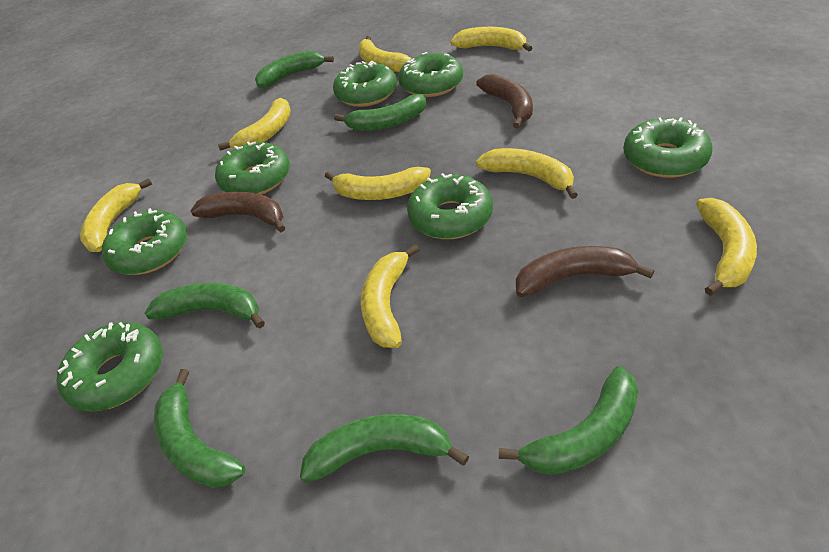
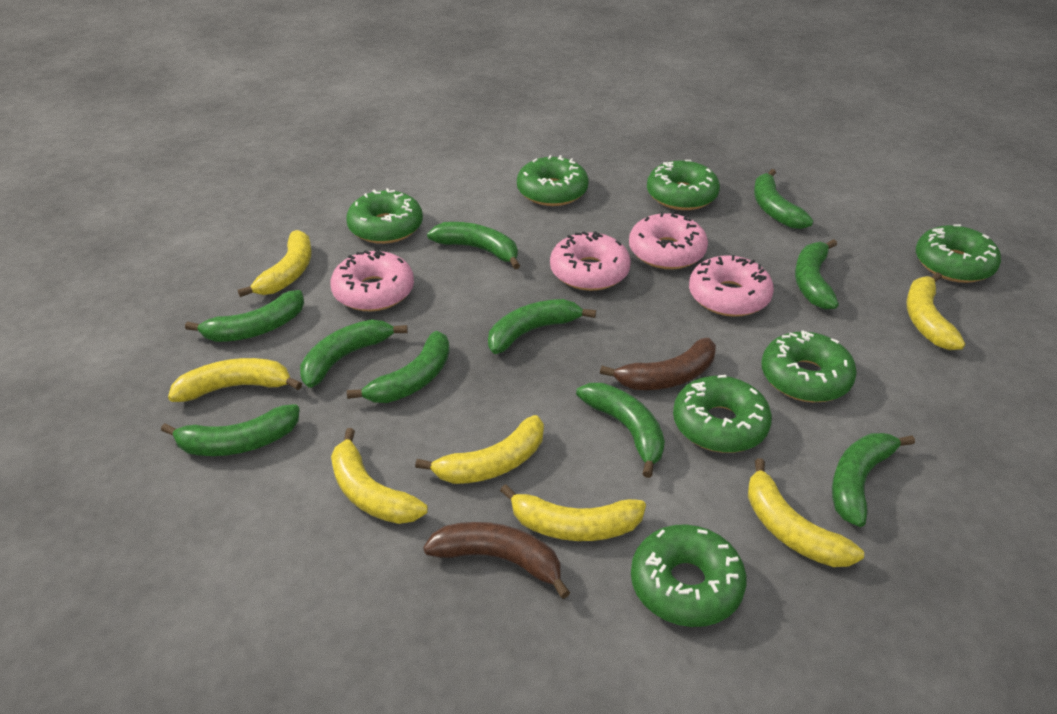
brown banana: 3 -> 2
green banana: 6 -> 10
pink donut: 0 -> 4
yellow banana: 8 -> 7

